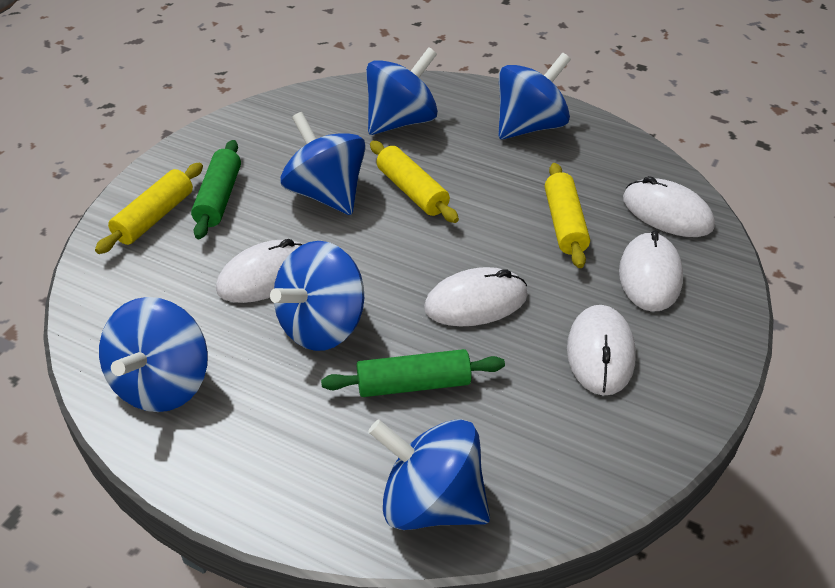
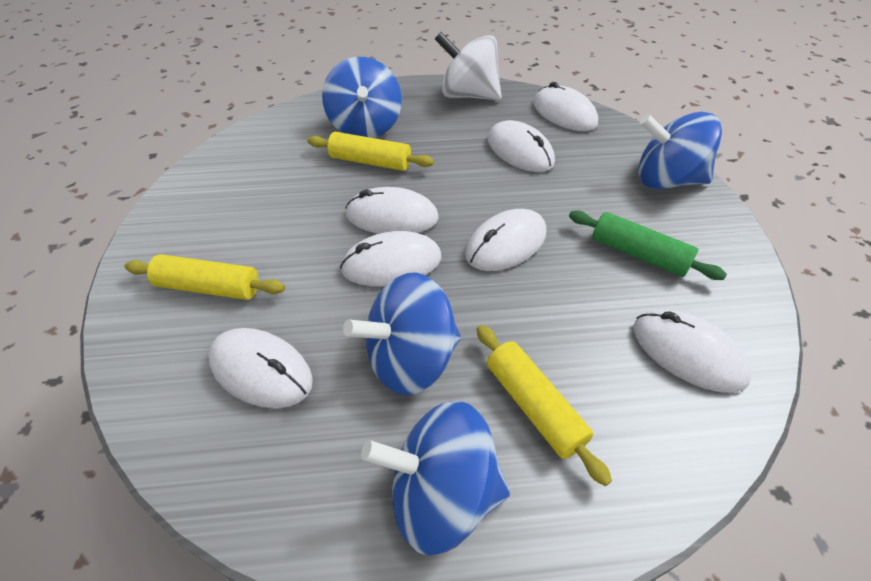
blue spinning top: 6 -> 4
green rolling pin: 2 -> 1
white mouse: 5 -> 7
white spinning top: 0 -> 1

